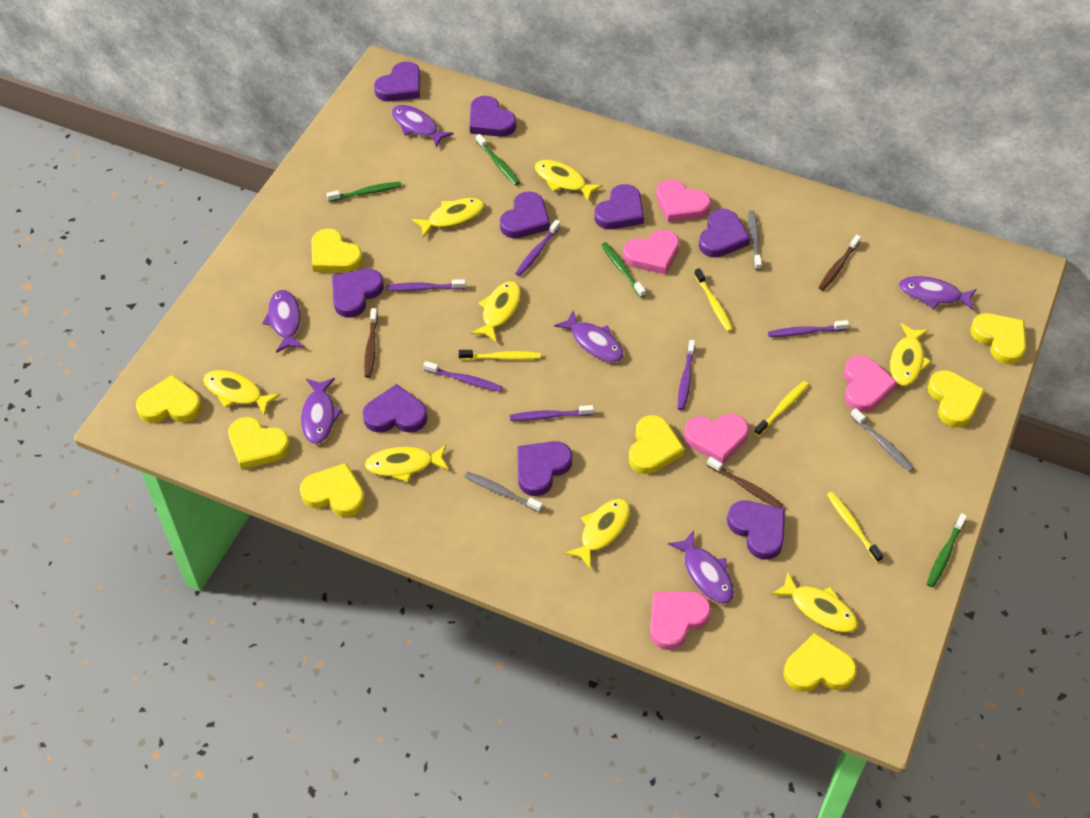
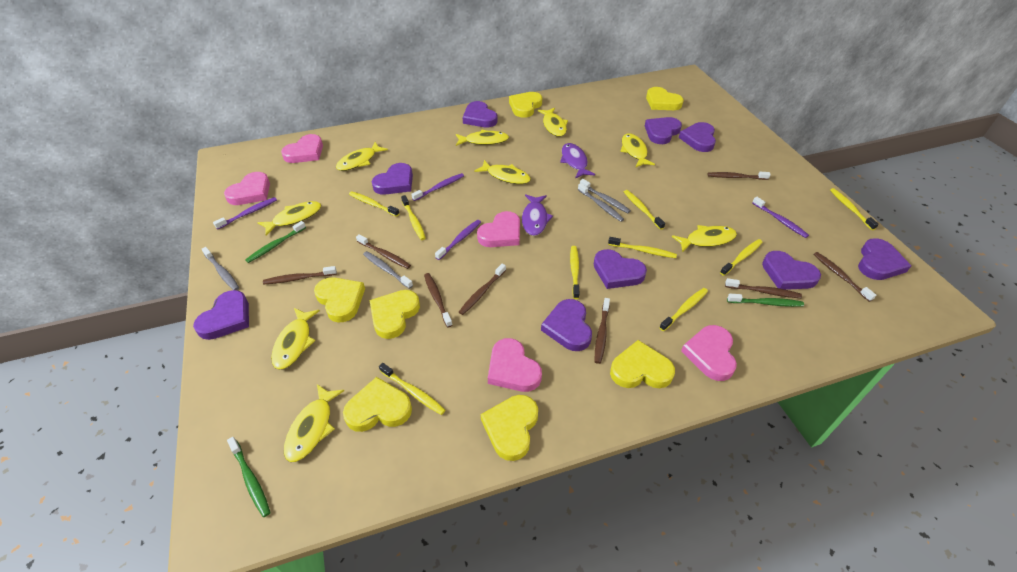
brown toothbrush: 3 -> 8
green toothbrush: 4 -> 3
grey toothbrush: 3 -> 4
purple fish: 6 -> 2
purple toothbrush: 6 -> 4
yellow fish: 8 -> 9
yellow heart: 8 -> 7
yellow toothbrush: 4 -> 9

